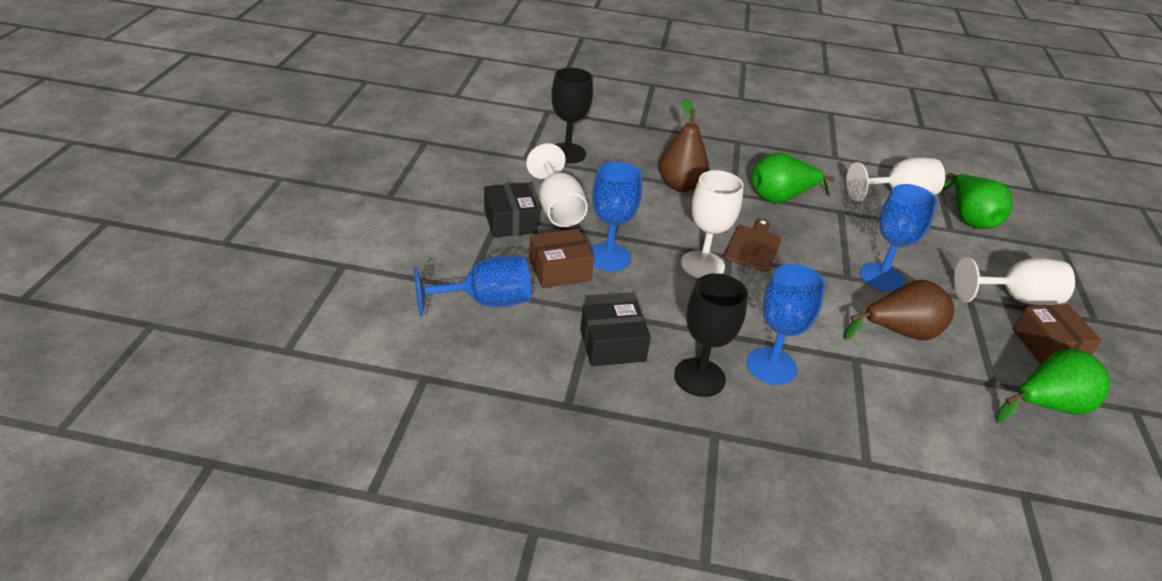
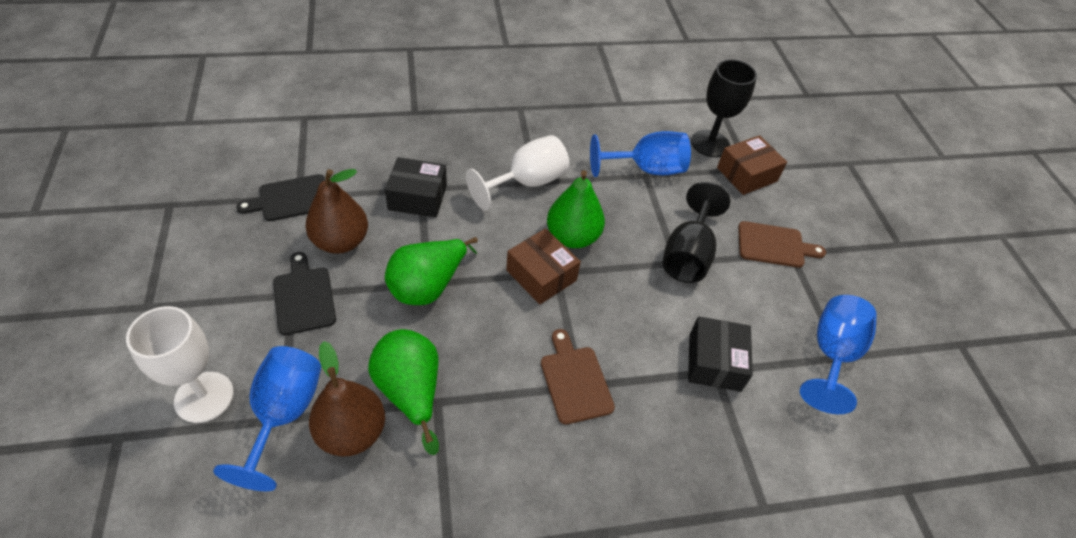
black cutting board: 0 -> 2
blue goblet: 4 -> 3
brown cutting board: 1 -> 2
white goblet: 4 -> 2

